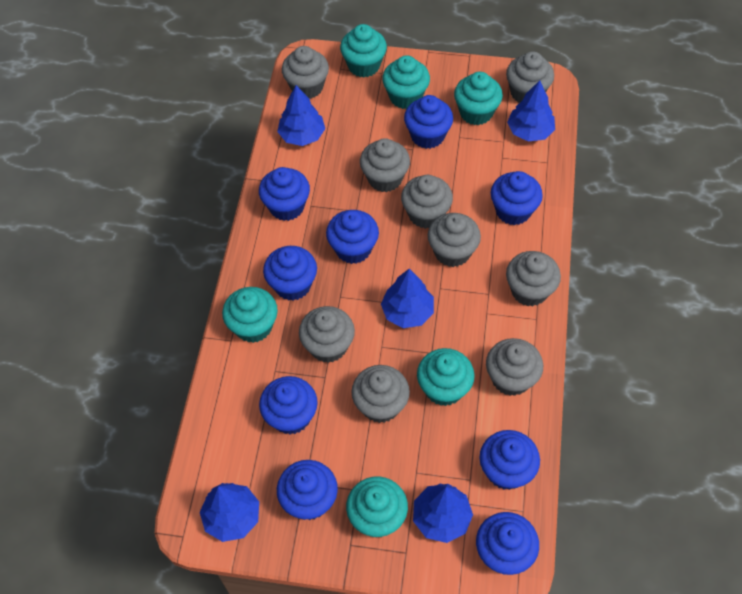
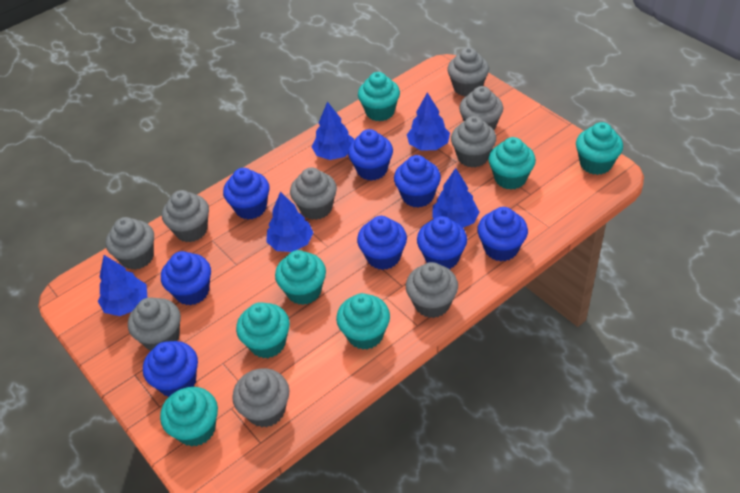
blue cupcake: 9 -> 8
turquoise cupcake: 6 -> 7

